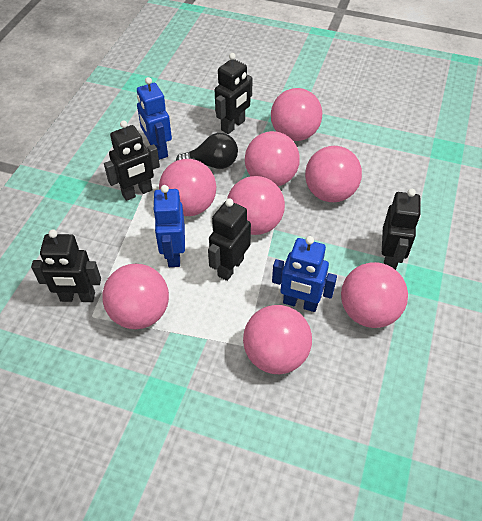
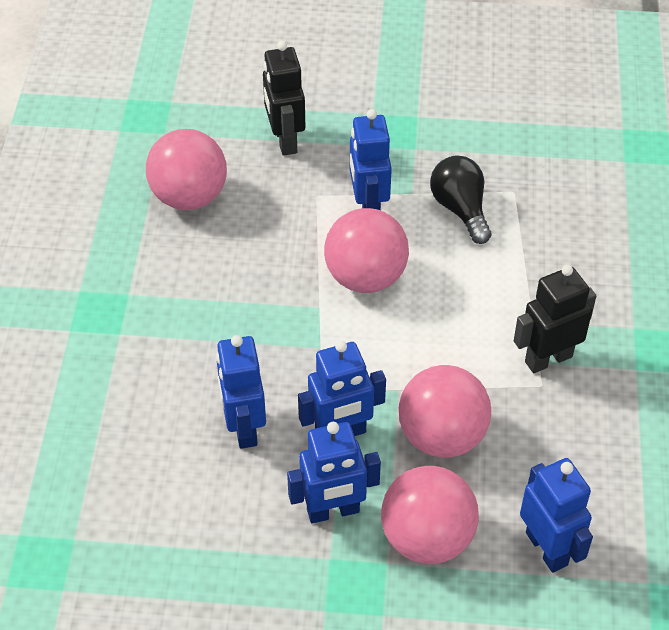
black robot: 5 -> 2
blue robot: 3 -> 5
pink ball: 8 -> 4

